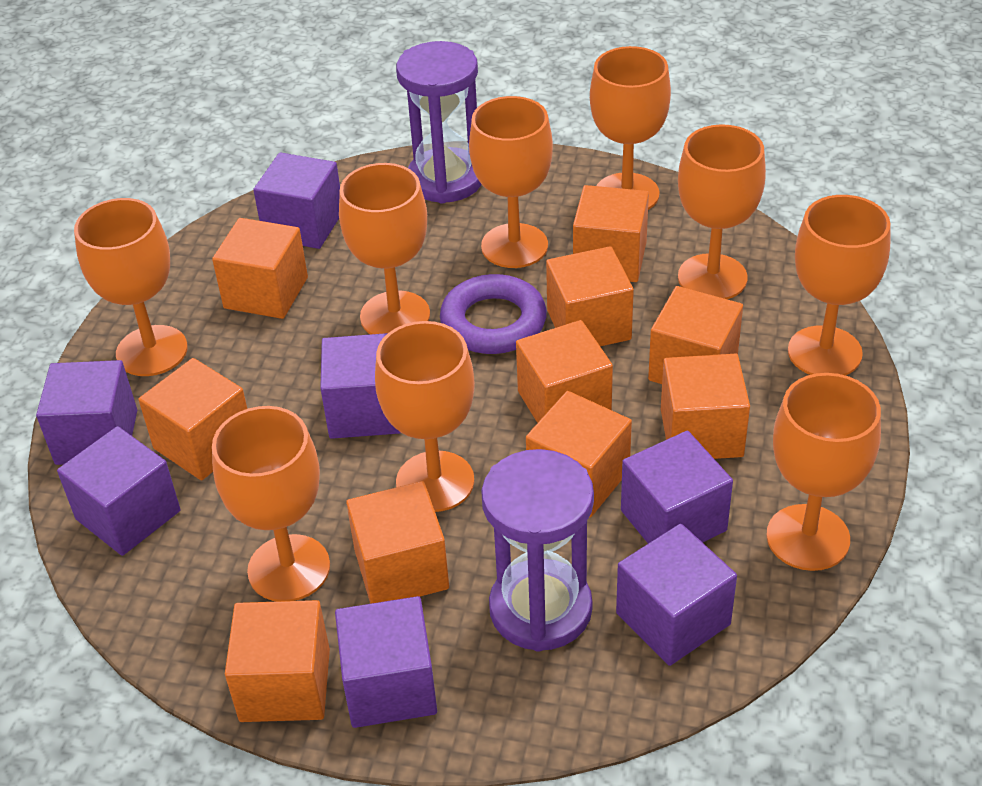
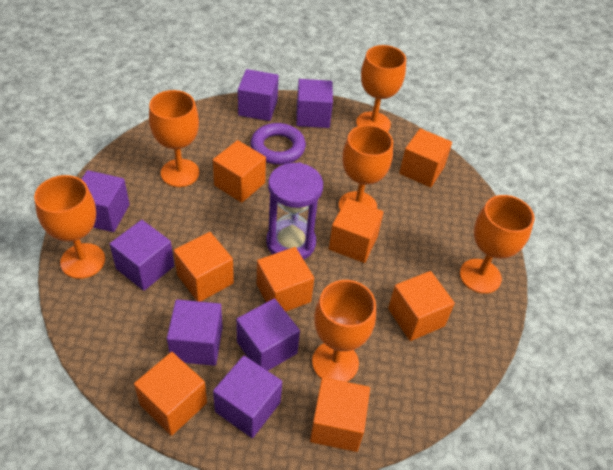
orange cube: 10 -> 8
orange goblet: 9 -> 6
purple hourglass: 2 -> 1

